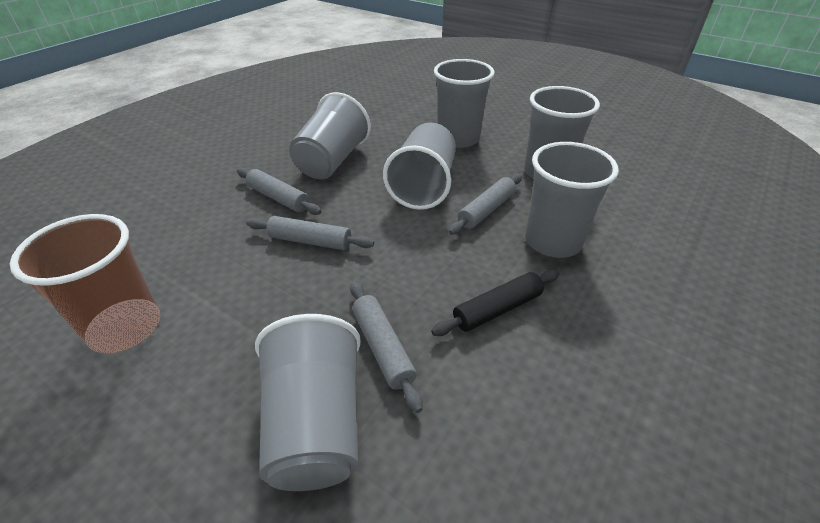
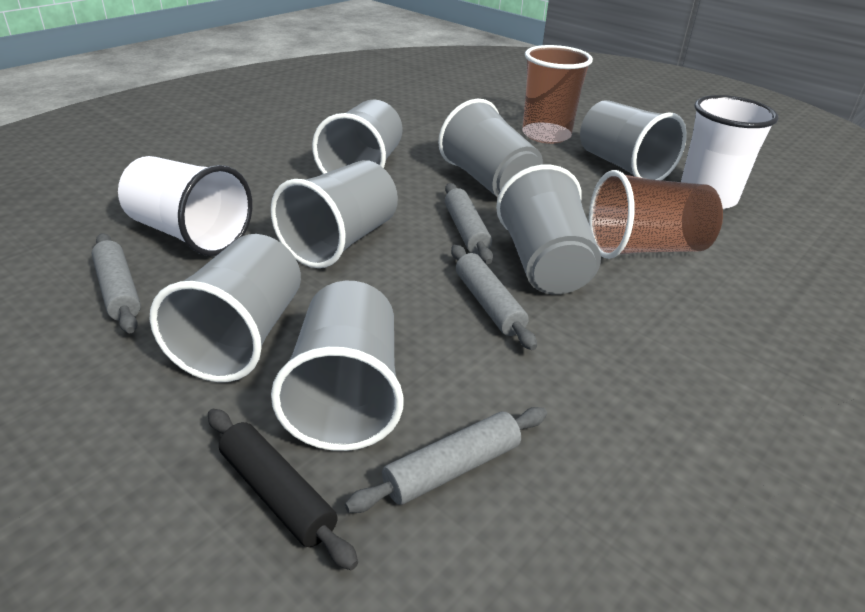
brown cup: 1 -> 2
grey cup: 6 -> 7
white cup: 0 -> 2

